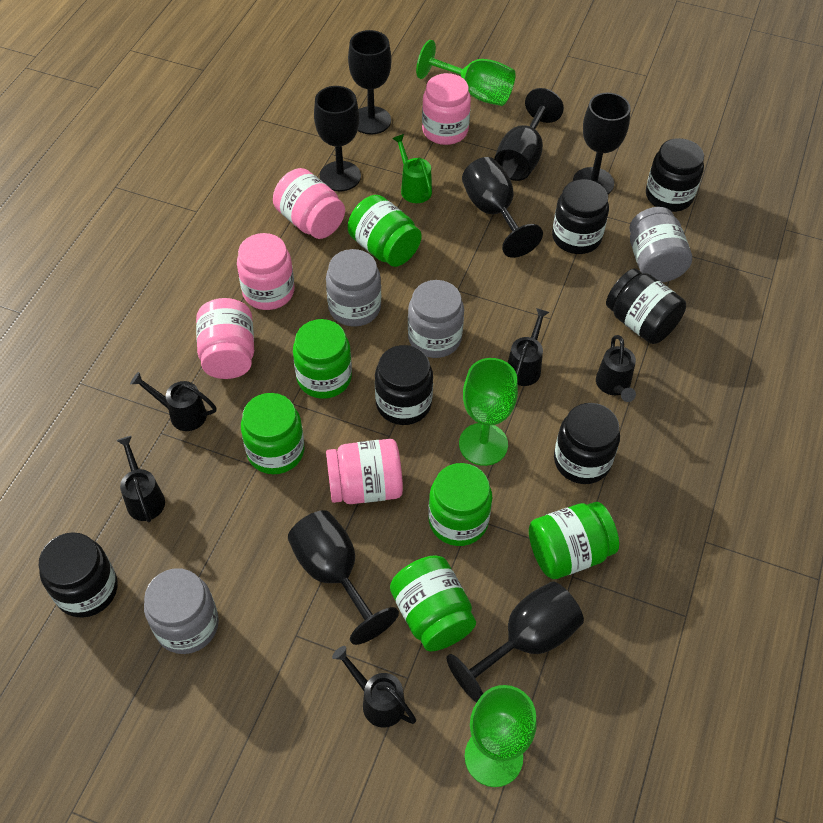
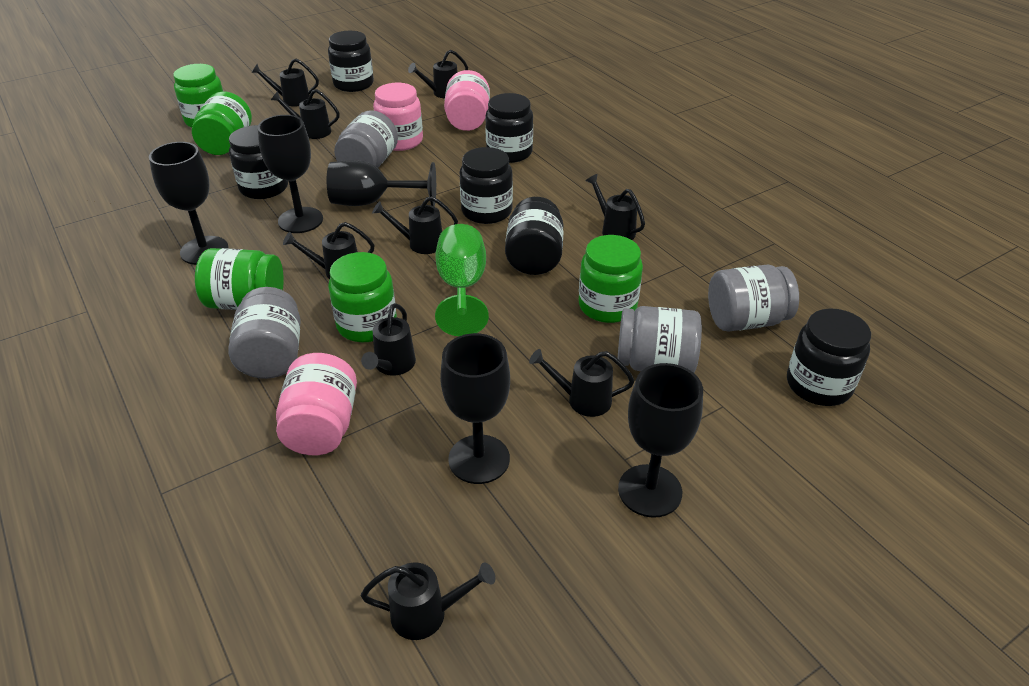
black goblet: 7 -> 5
black watering can: 5 -> 9
green goblet: 3 -> 1
green jar: 6 -> 5
green watering can: 1 -> 0
pink jar: 5 -> 3

